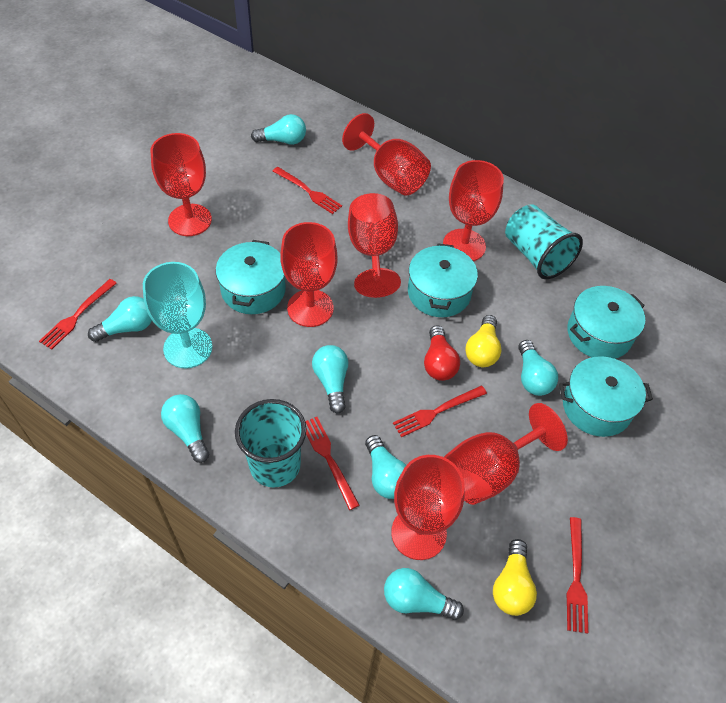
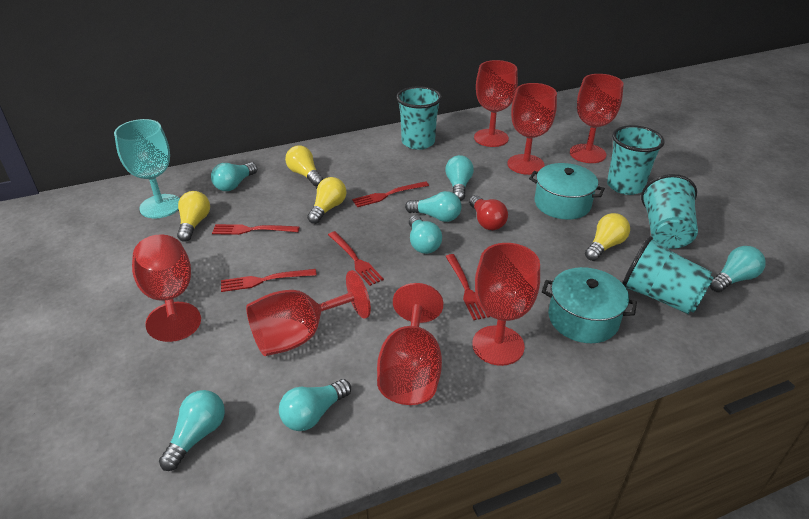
turquoise cup: 2 -> 4
turquoise pot: 4 -> 2
yellow light bulb: 2 -> 4

